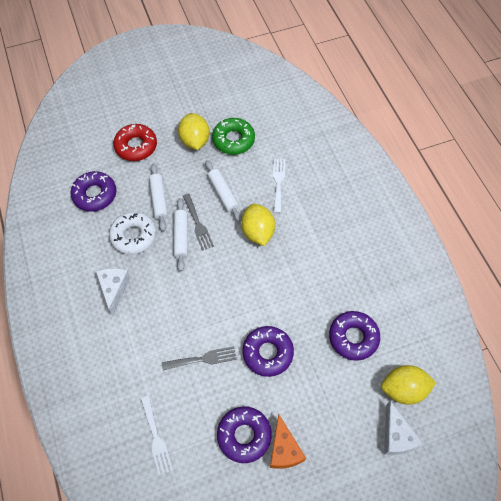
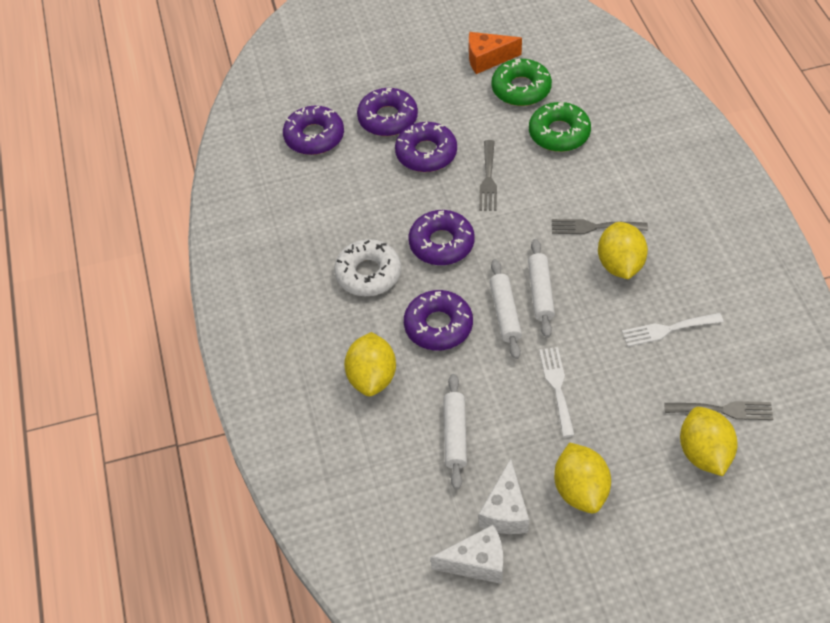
green donut: 1 -> 2
grey fork: 2 -> 3
purple donut: 4 -> 5
red donut: 1 -> 0
yellow lemon: 3 -> 4

